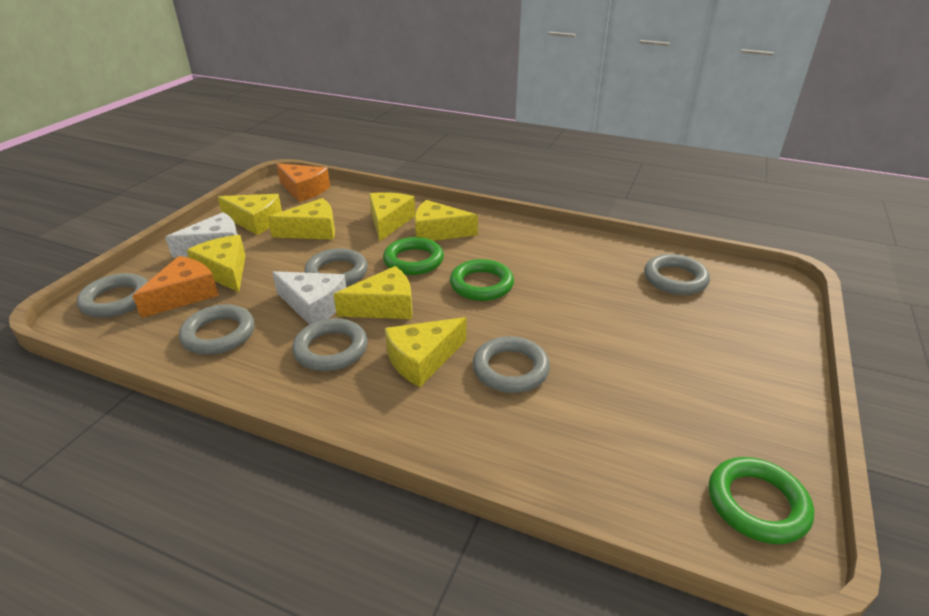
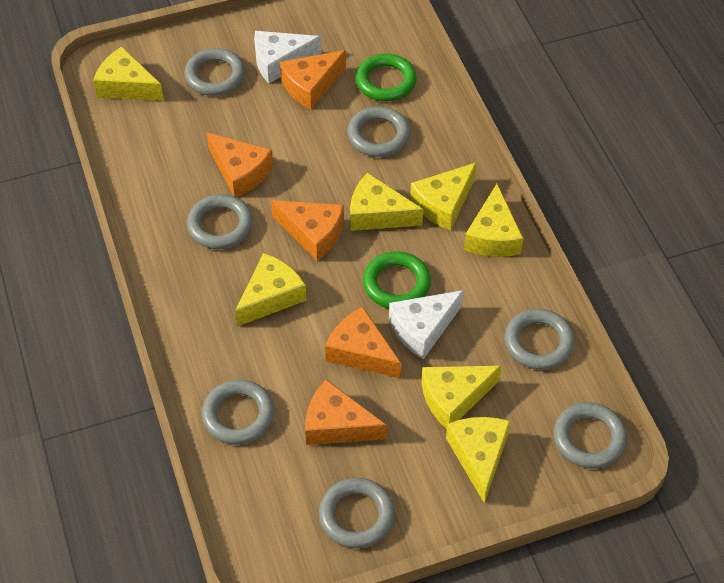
green ring: 3 -> 2
grey ring: 6 -> 7
orange cheese: 2 -> 5

